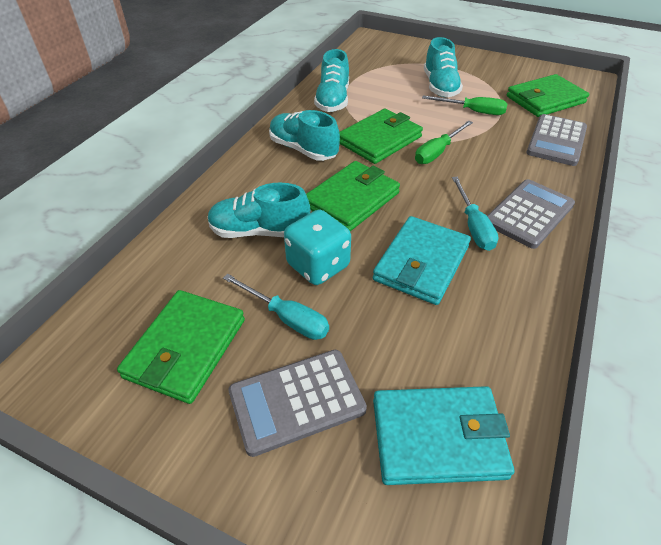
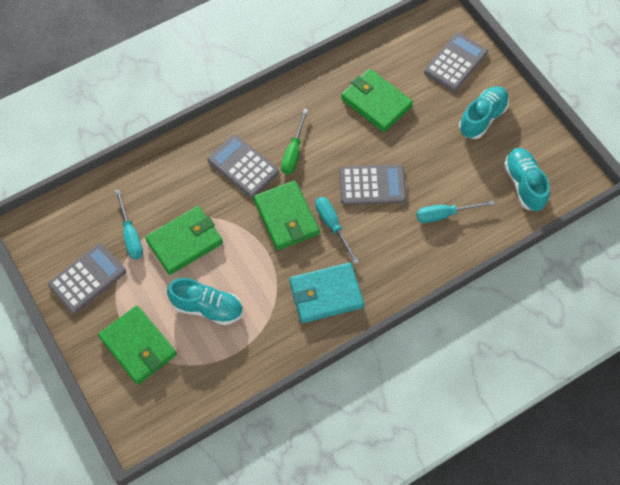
green screwdriver: 2 -> 1
grey calculator: 3 -> 4
turquoise dice: 1 -> 0
turquoise screwdriver: 2 -> 3
turquoise shoe: 4 -> 3
turquoise wallet: 2 -> 1

